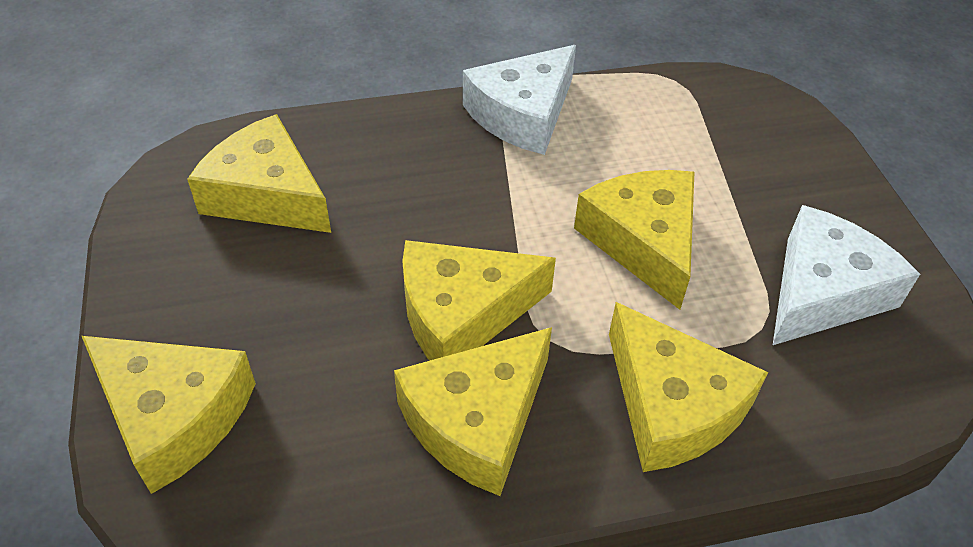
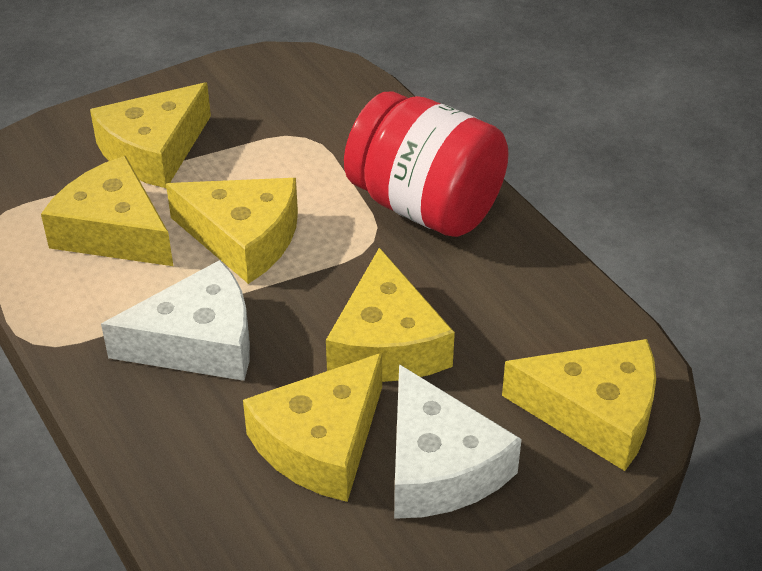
red jar: 0 -> 1

